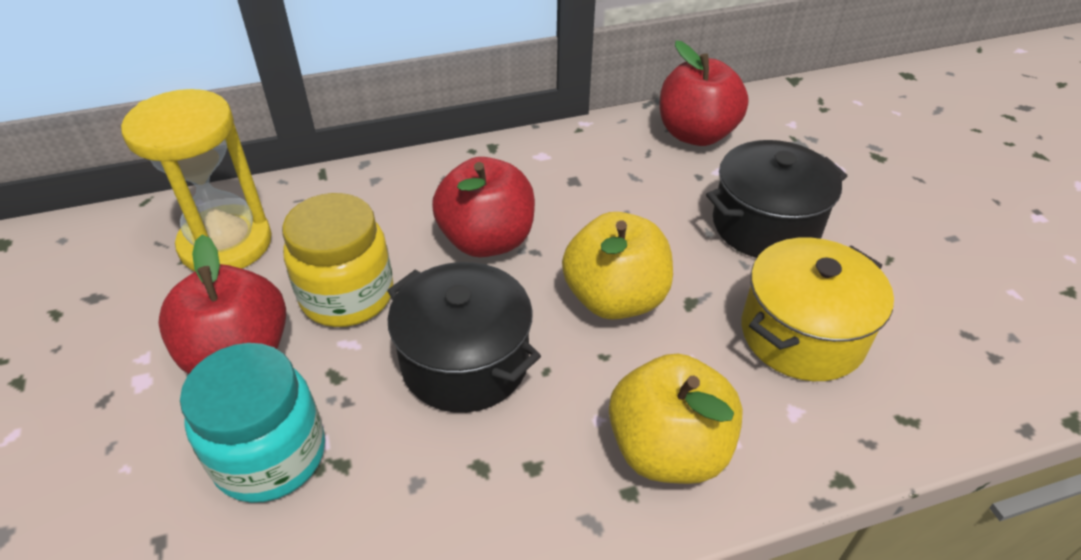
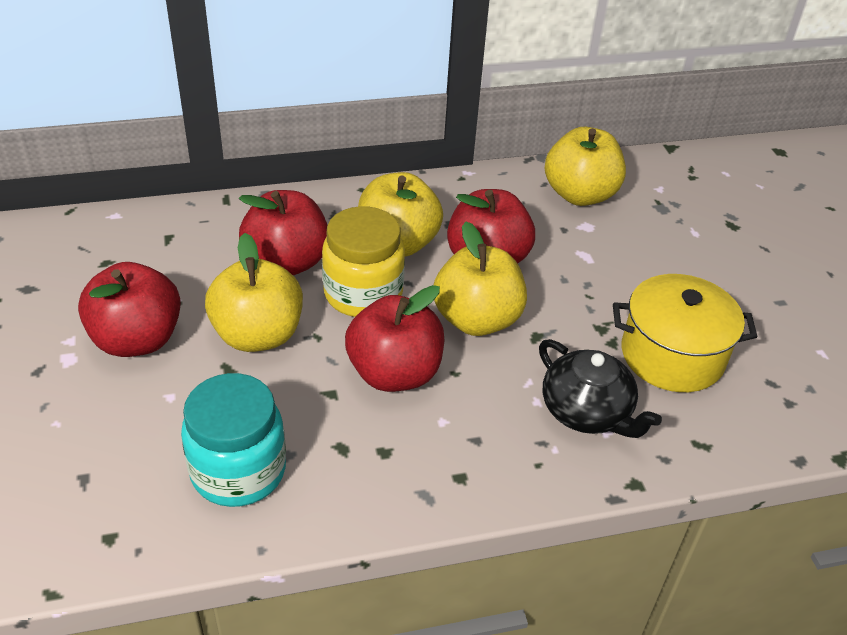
black pot: 2 -> 0
black teapot: 0 -> 1
red apple: 3 -> 4
yellow apple: 2 -> 4
yellow hourglass: 1 -> 0

